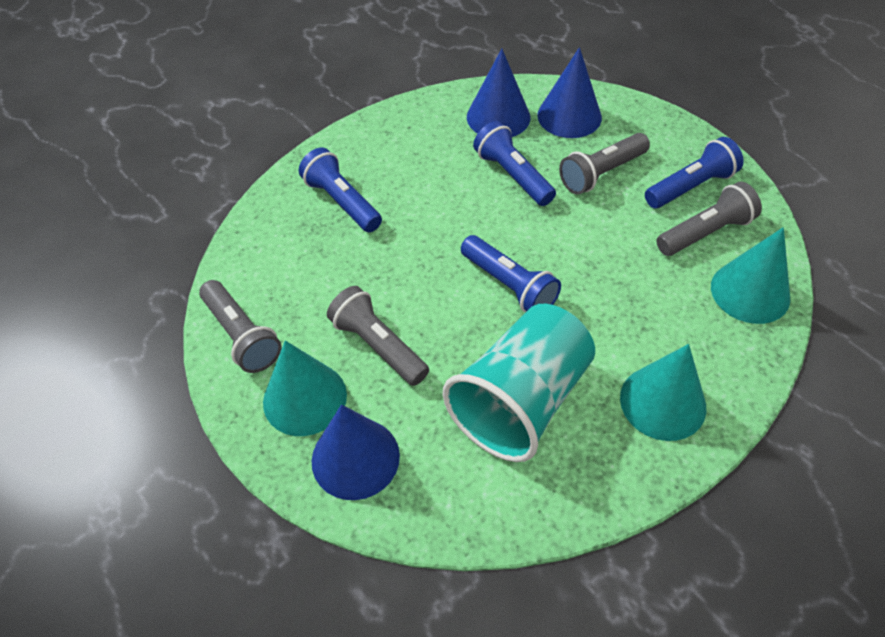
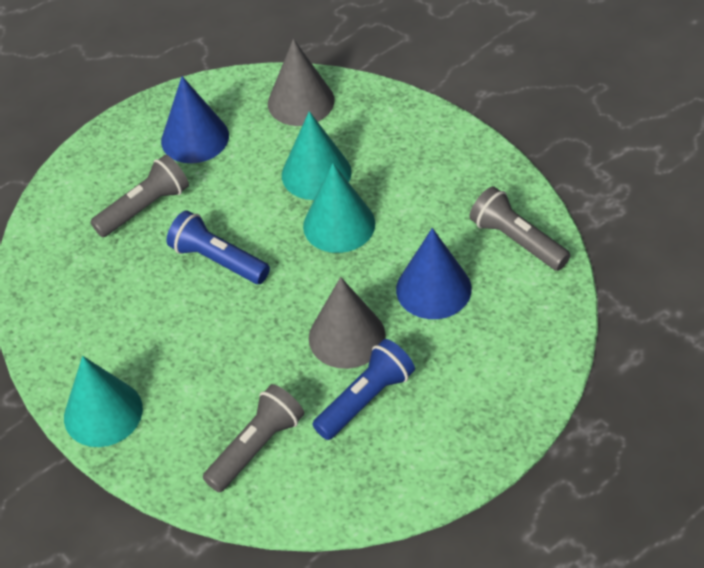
blue cone: 3 -> 2
blue flashlight: 4 -> 2
grey cone: 0 -> 2
grey flashlight: 4 -> 3
turquoise cup: 1 -> 0

